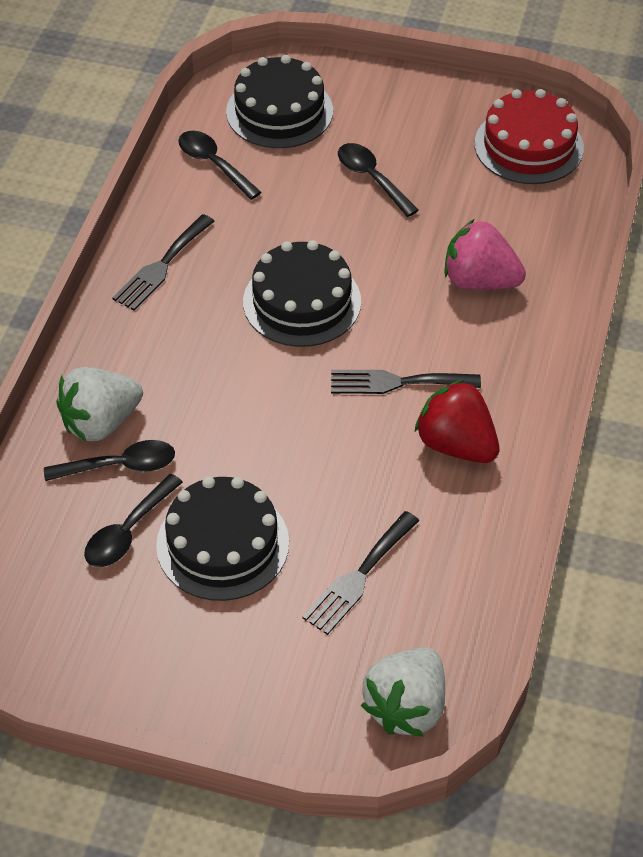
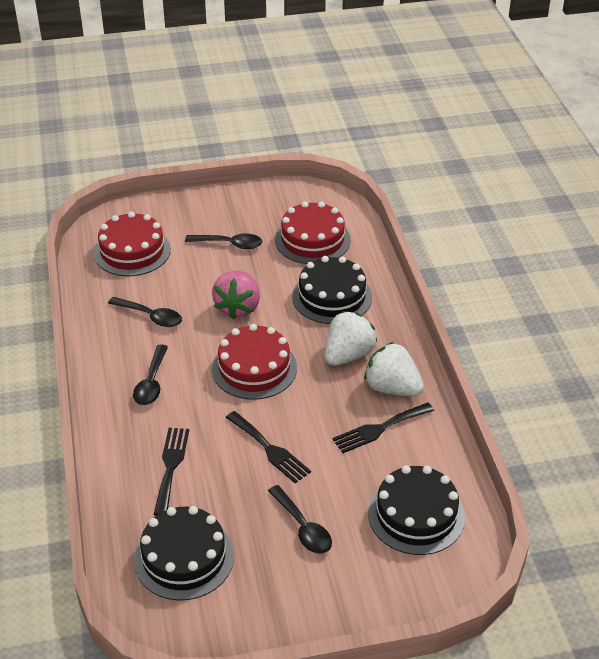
red cake: 1 -> 3
red strawberry: 1 -> 0

